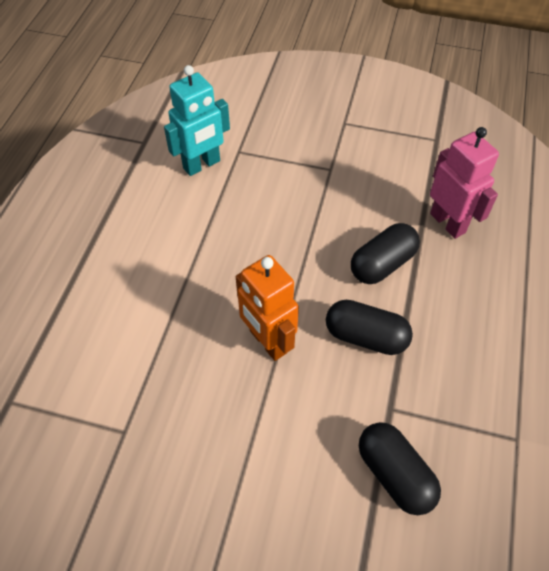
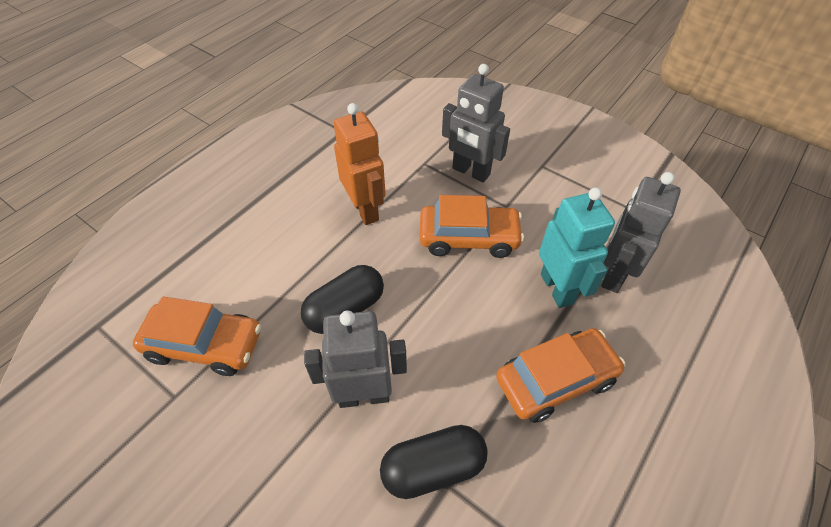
black capsule: 3 -> 2
grey robot: 0 -> 3
orange car: 0 -> 3
pink robot: 1 -> 0

